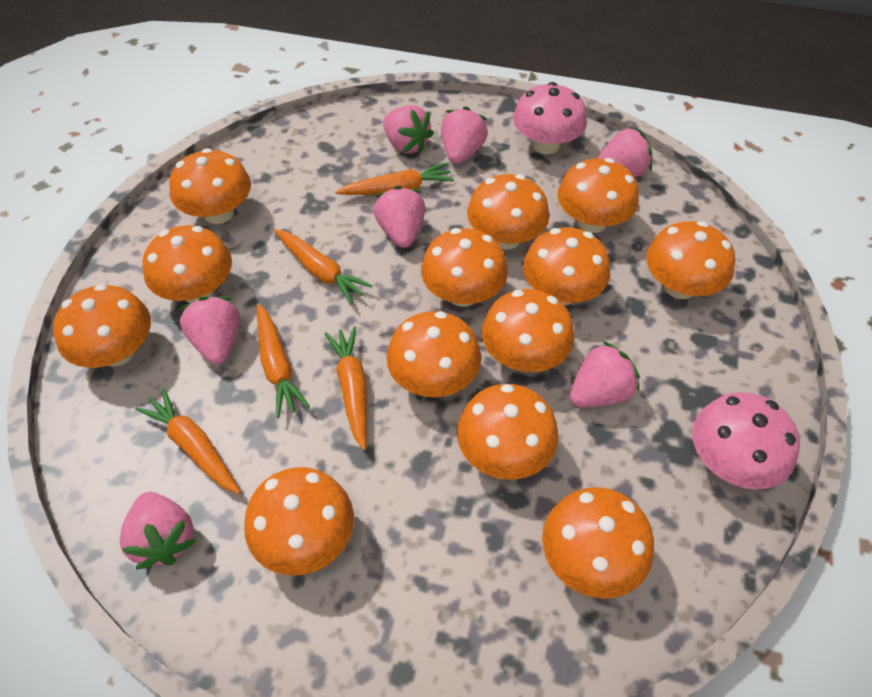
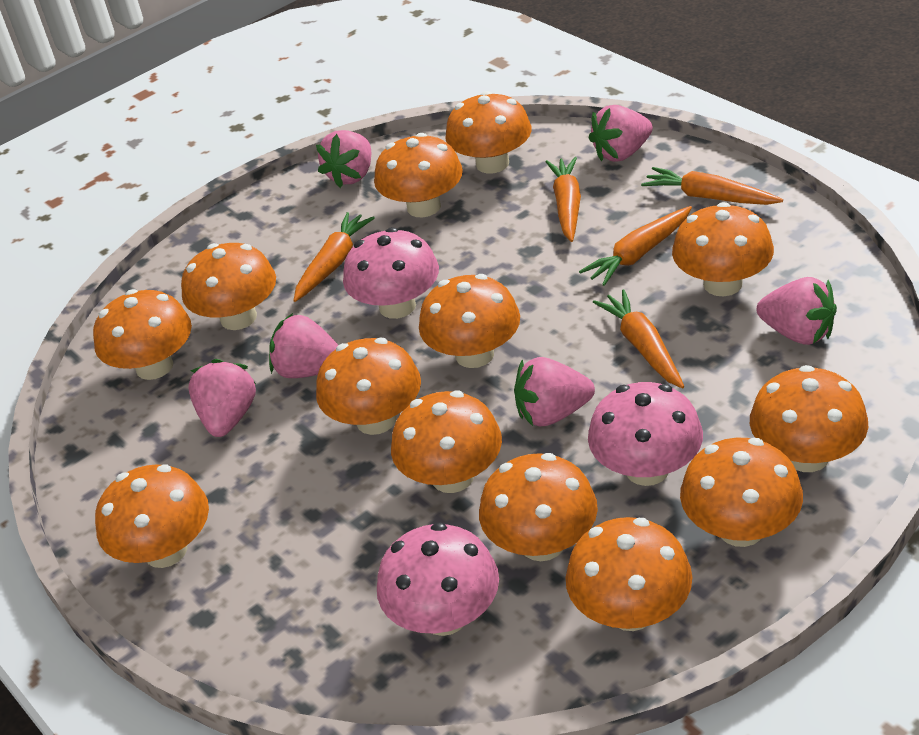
pink mushroom: 2 -> 3
pink strawberry: 7 -> 6

